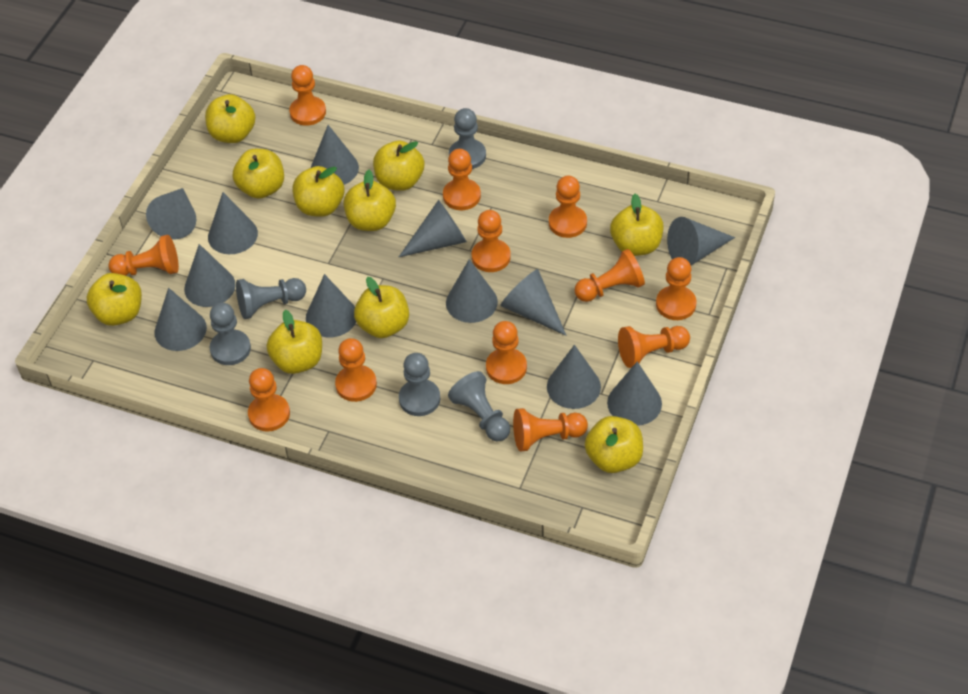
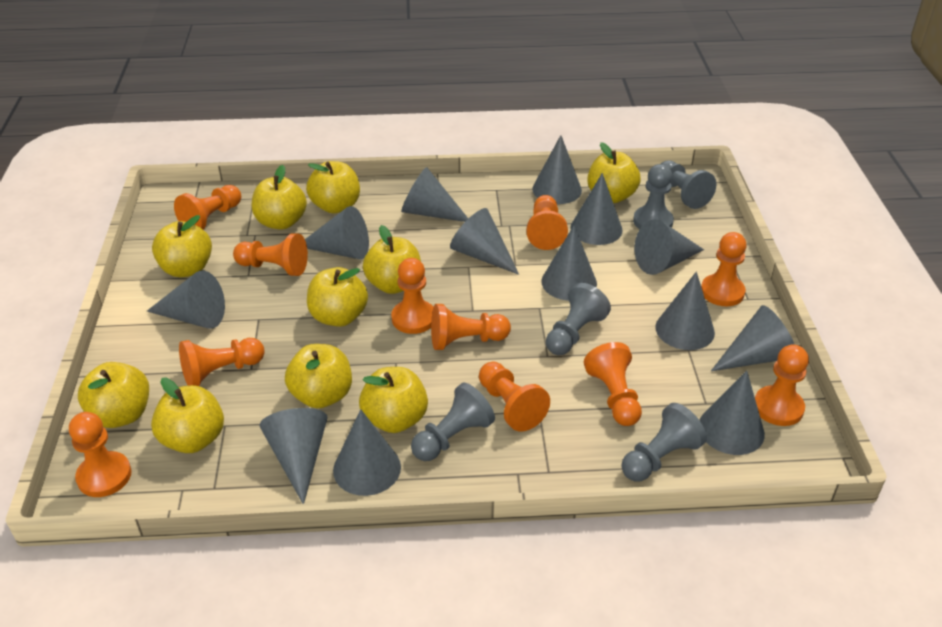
grey cone: 12 -> 13
orange pawn: 12 -> 11

